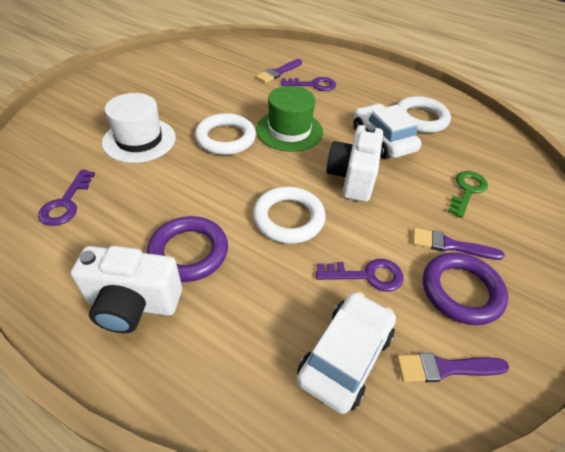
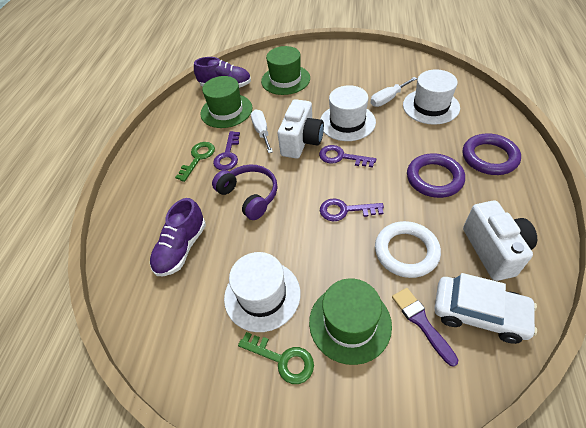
green hat: 1 -> 3
green key: 1 -> 2
purple brush: 3 -> 1
purple headphones: 0 -> 1
purple shoe: 0 -> 2
white car: 2 -> 1
white hat: 1 -> 3
white ring: 3 -> 1
white screwdriver: 0 -> 2

